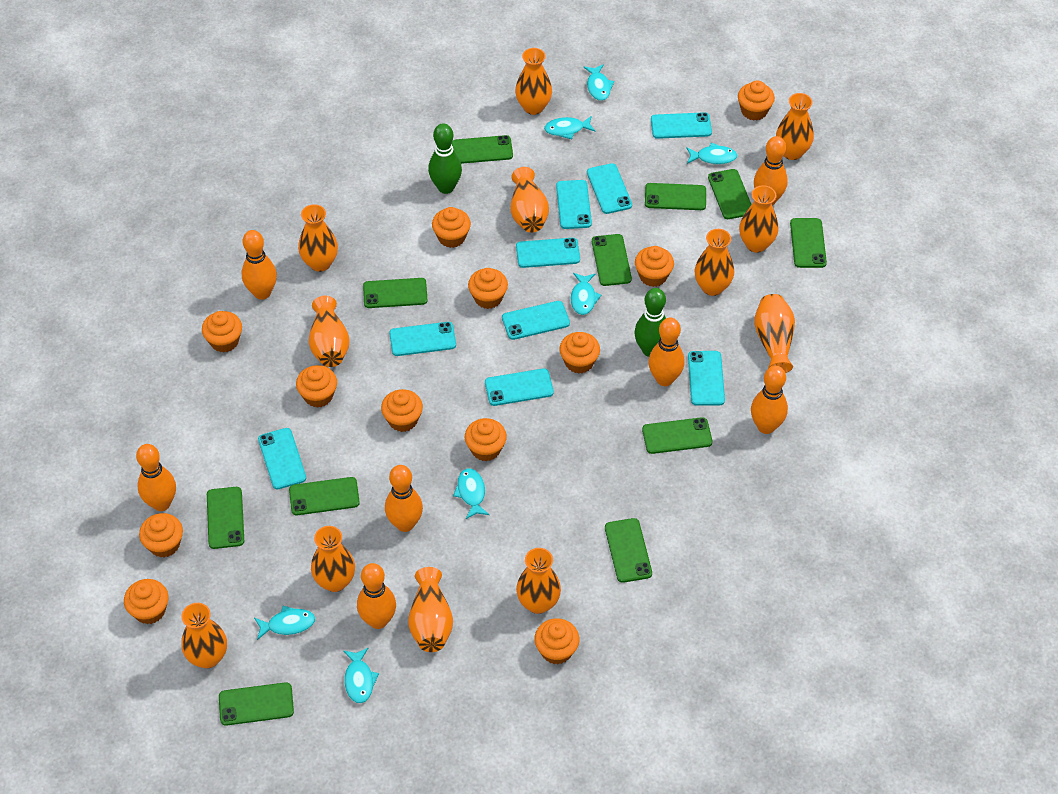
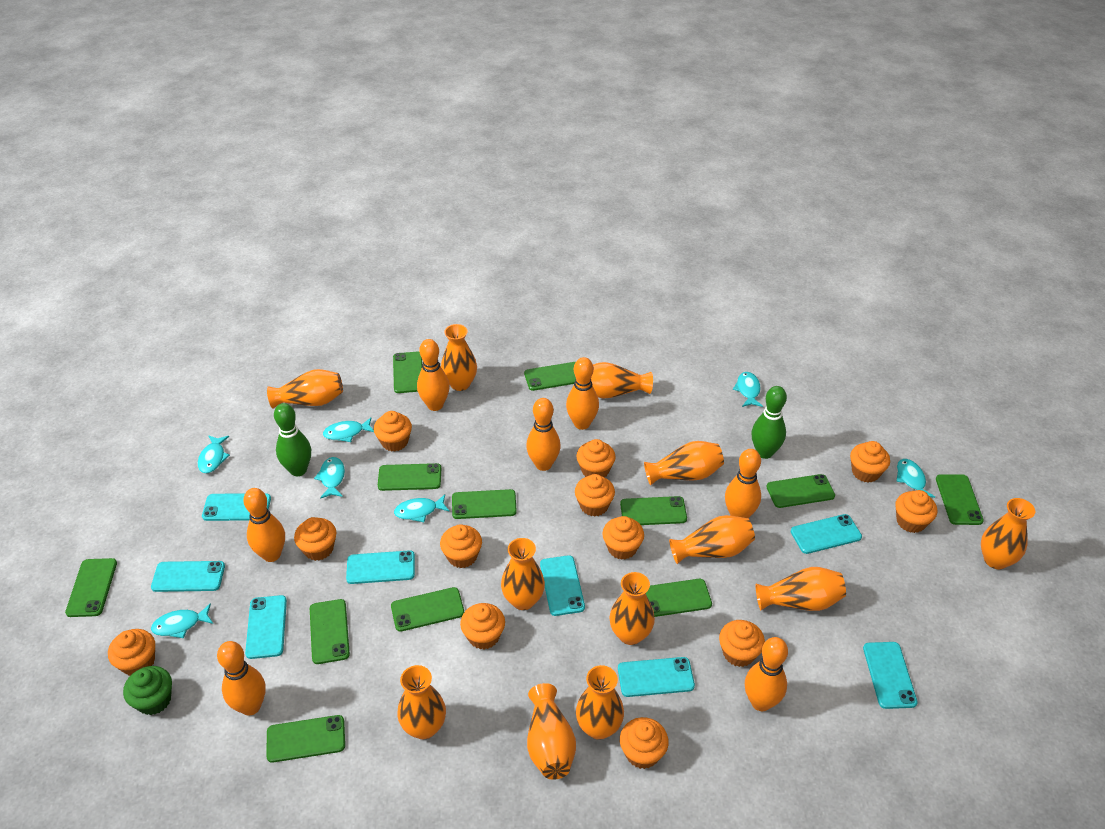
green cupcake: 0 -> 1
green phone: 11 -> 12
turquoise phone: 9 -> 8

